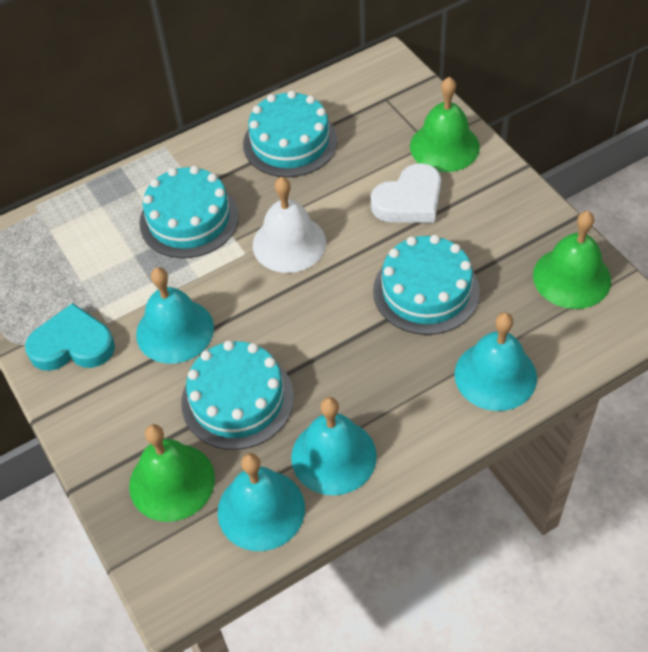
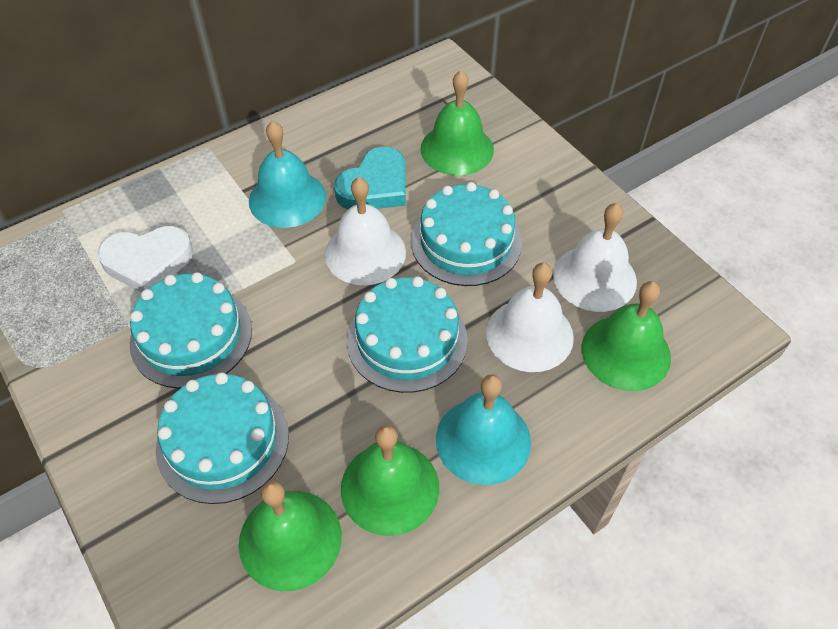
green bell: 3 -> 4
turquoise bell: 4 -> 2
white bell: 1 -> 3

